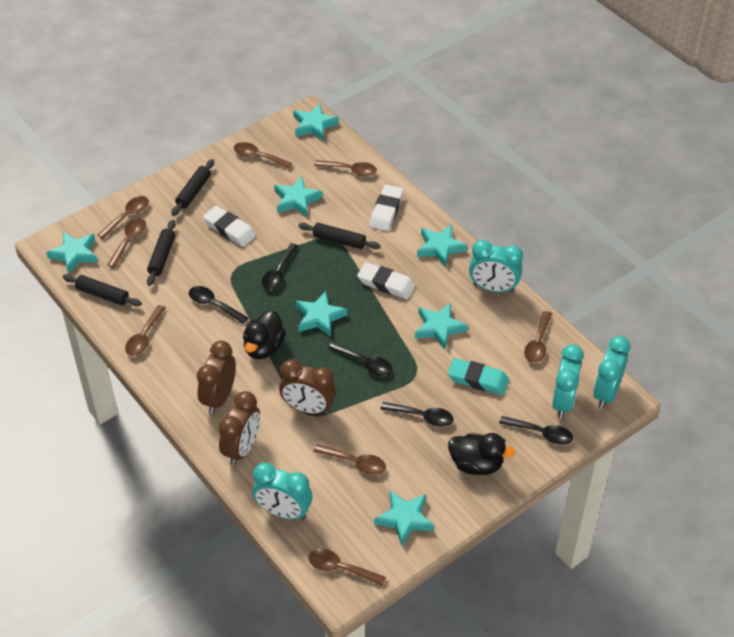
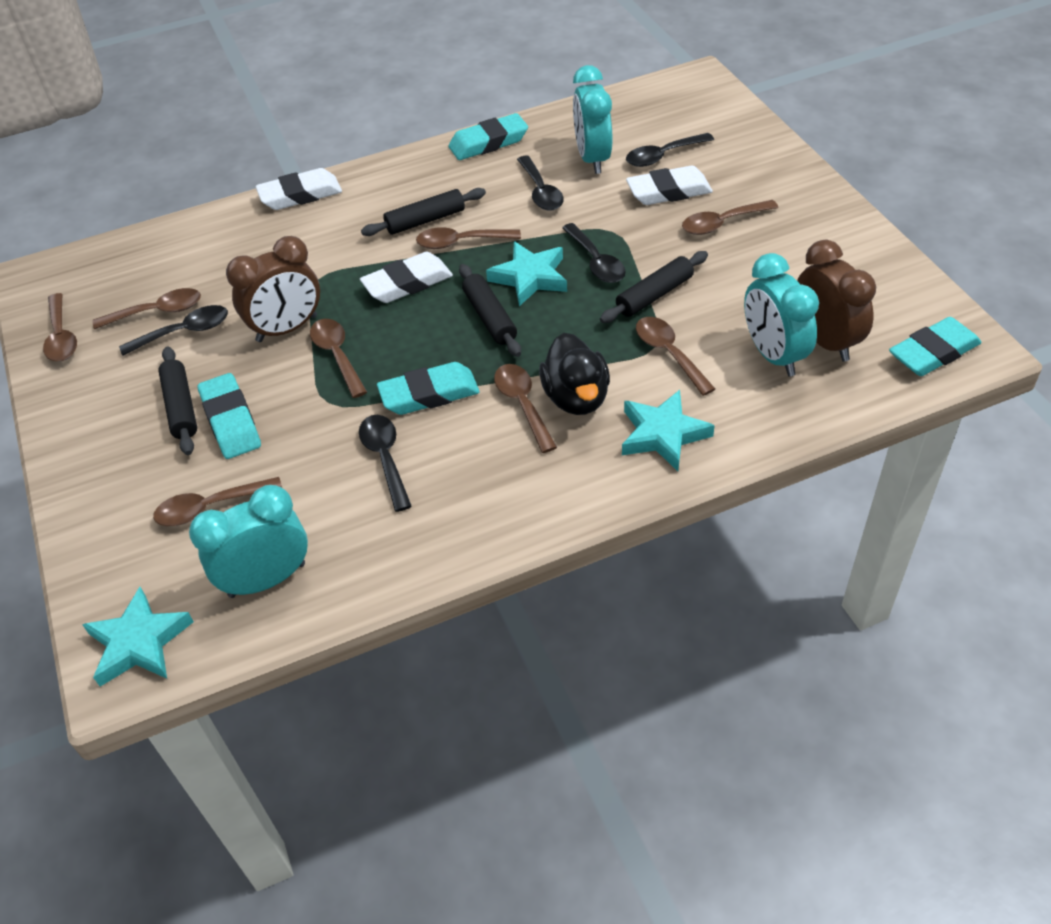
black duck: 2 -> 1
brown clock: 3 -> 2
turquoise clock: 4 -> 3
turquoise eraser: 1 -> 4
turquoise star: 7 -> 3

